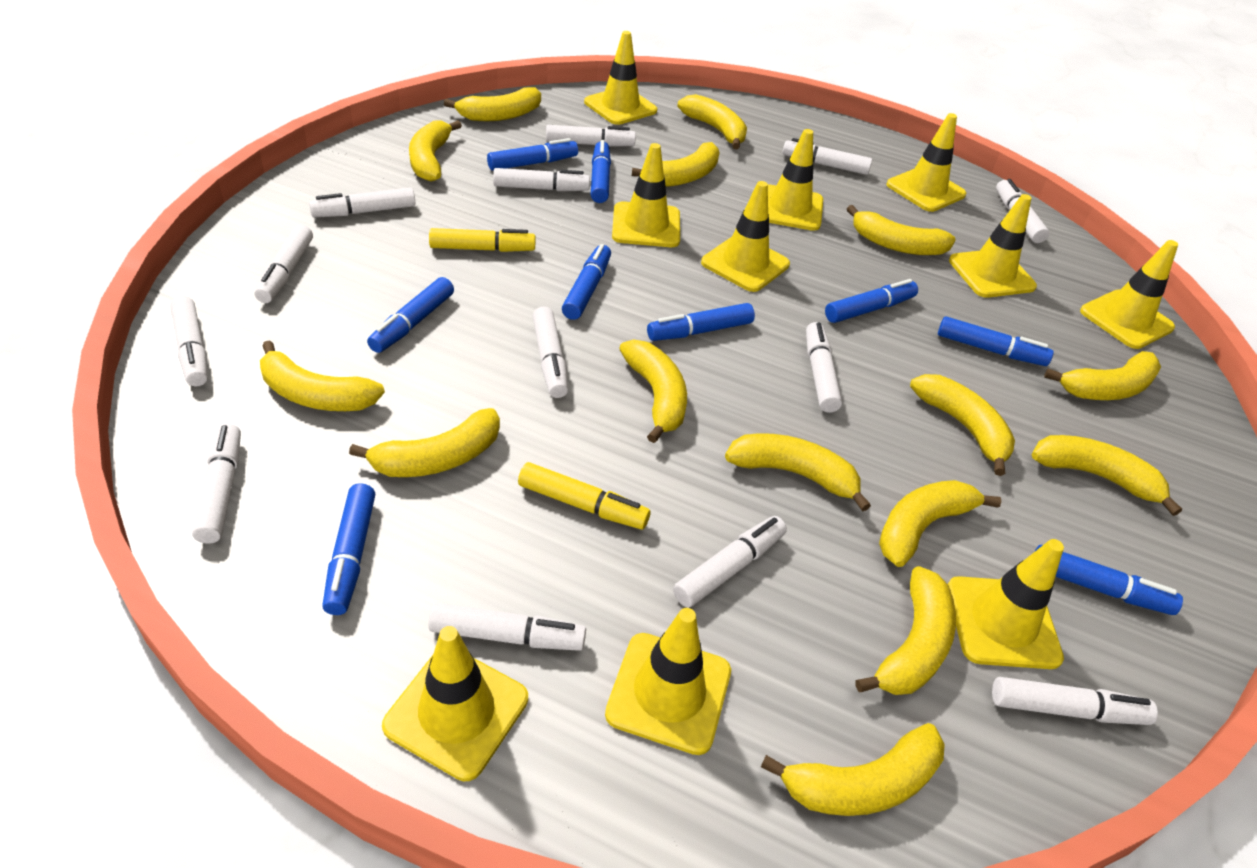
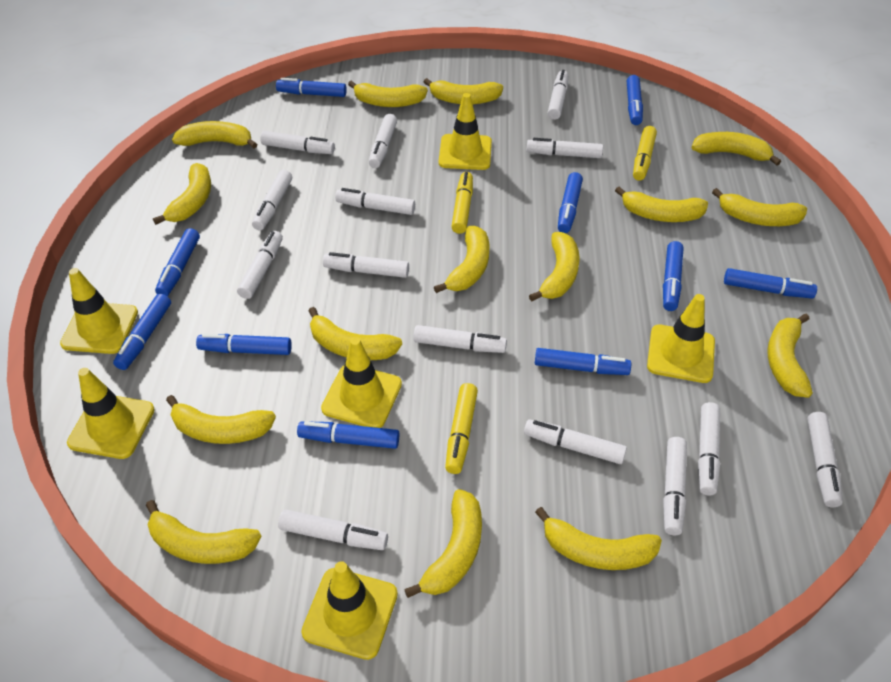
blue marker: 9 -> 10
white marker: 13 -> 14
yellow marker: 2 -> 3
yellow traffic cone: 10 -> 6

